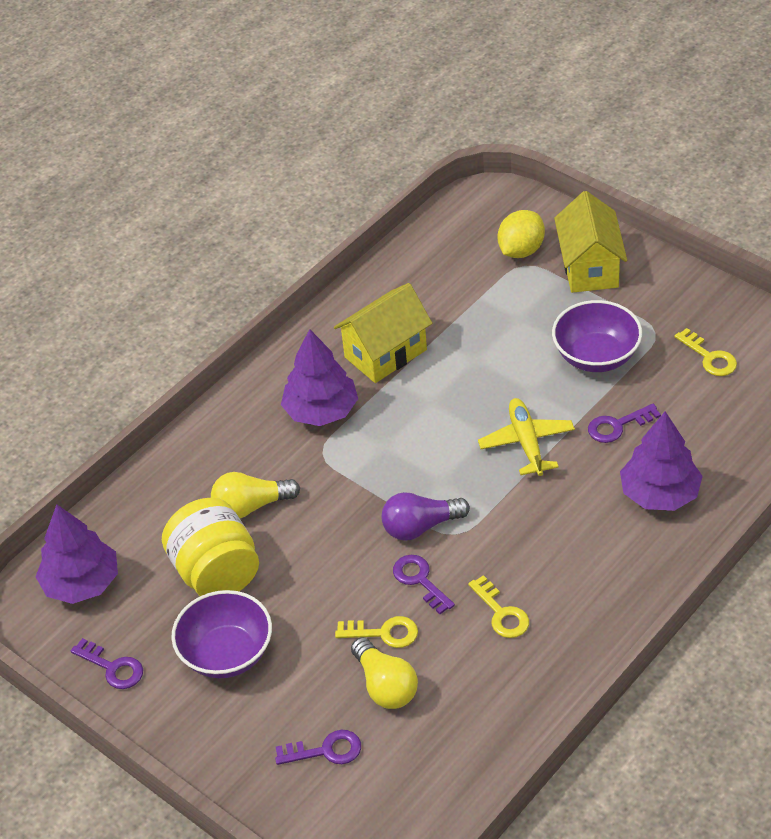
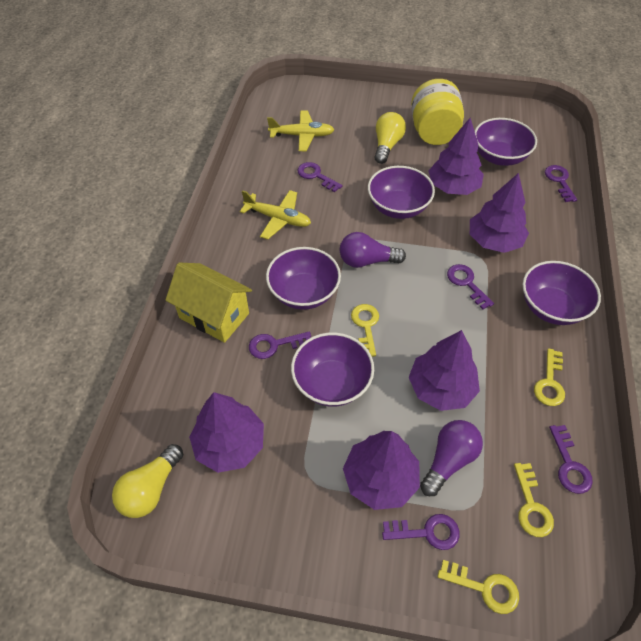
purple bowl: 2 -> 5
purple key: 4 -> 6
purple light bulb: 1 -> 2
purple tree: 3 -> 5
yellow house: 2 -> 1
yellow key: 3 -> 4
yellow lemon: 1 -> 0
yellow plane: 1 -> 2

